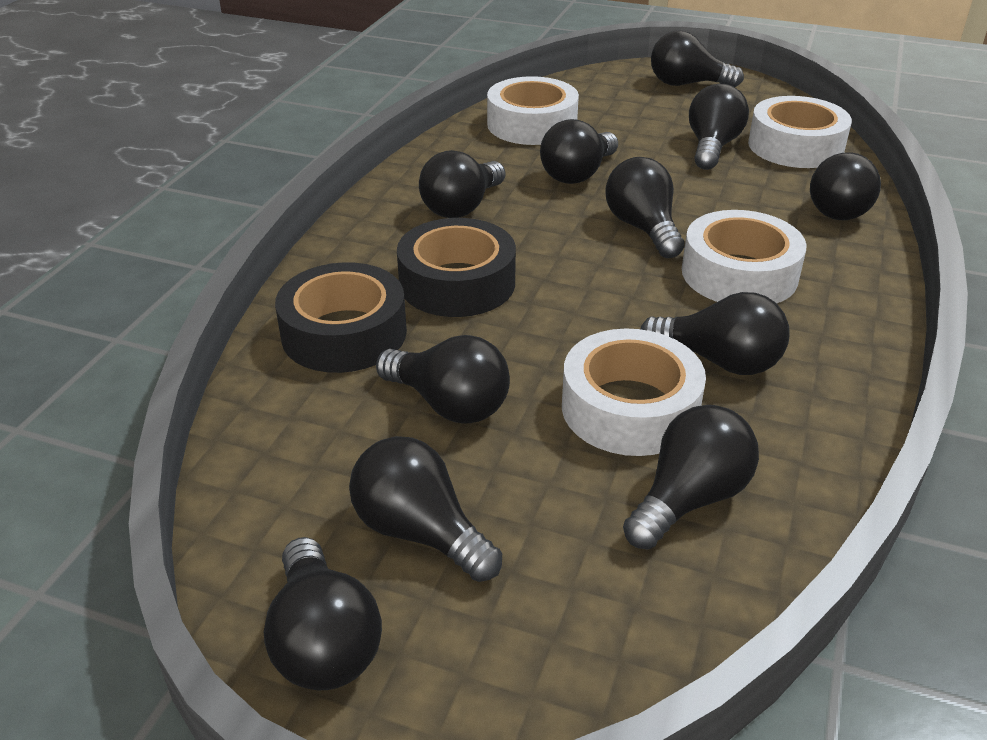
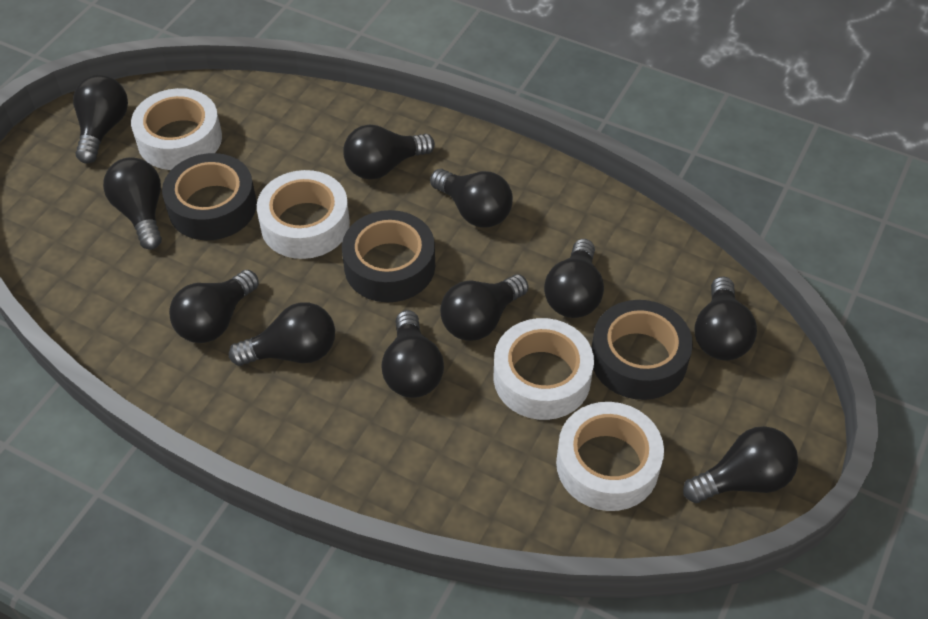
black tape: 2 -> 3

